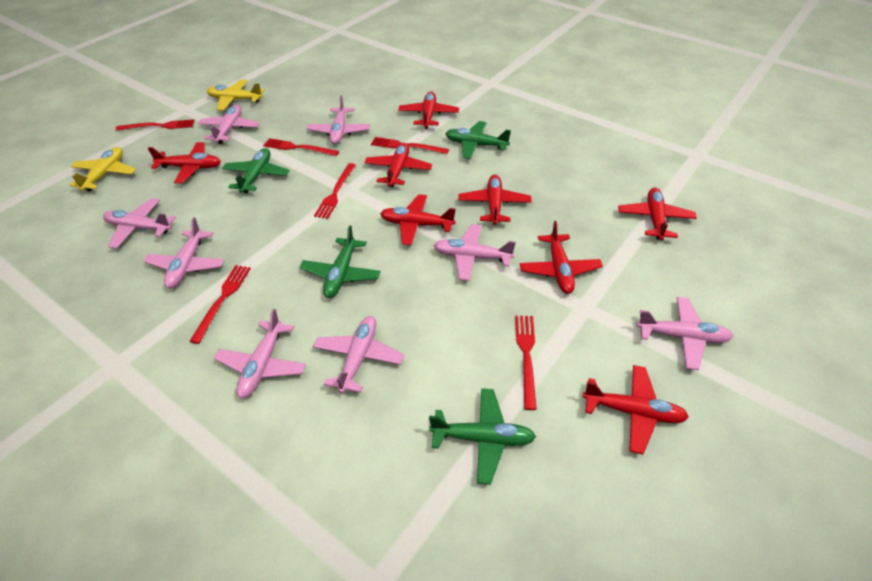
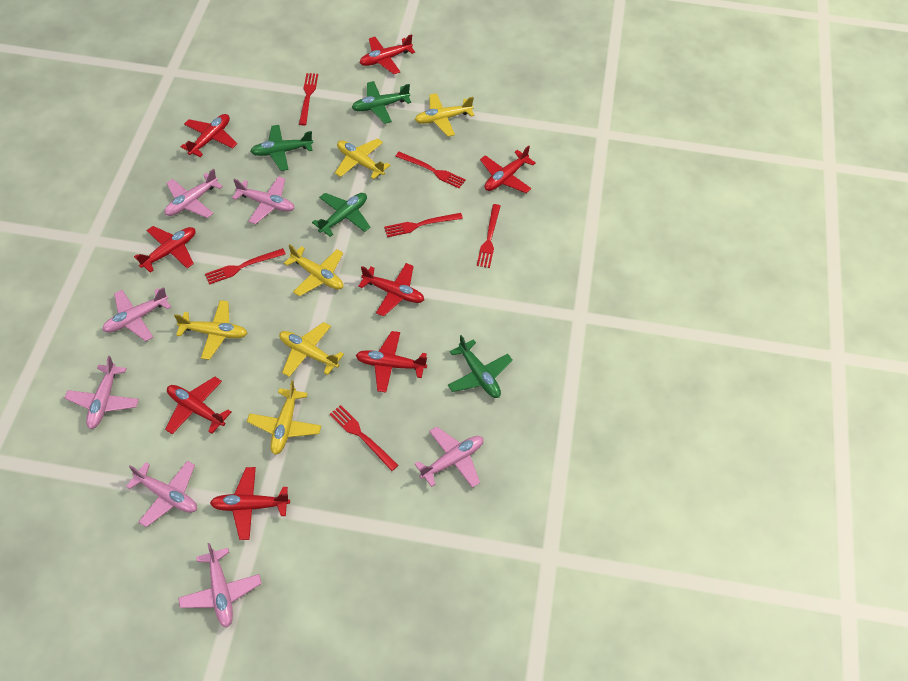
pink plane: 8 -> 7
yellow plane: 2 -> 6

